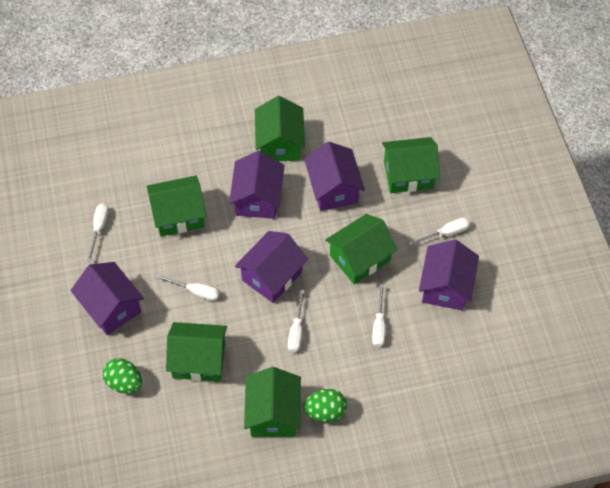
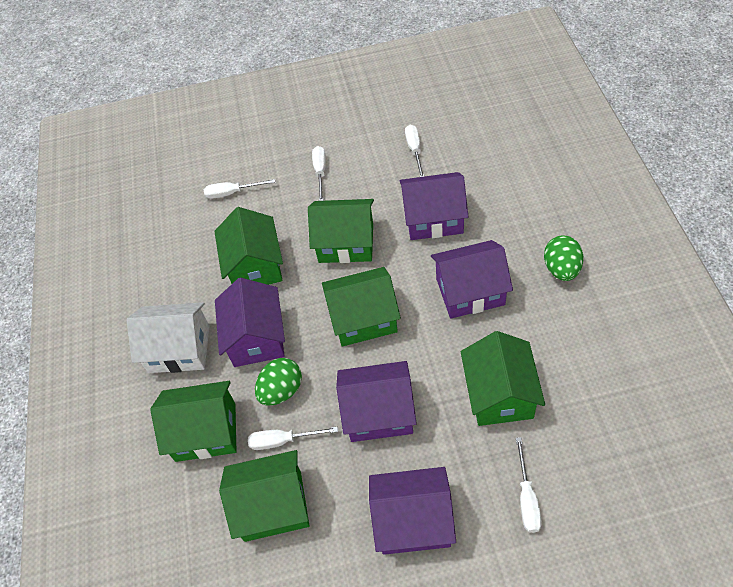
white house: 0 -> 1

